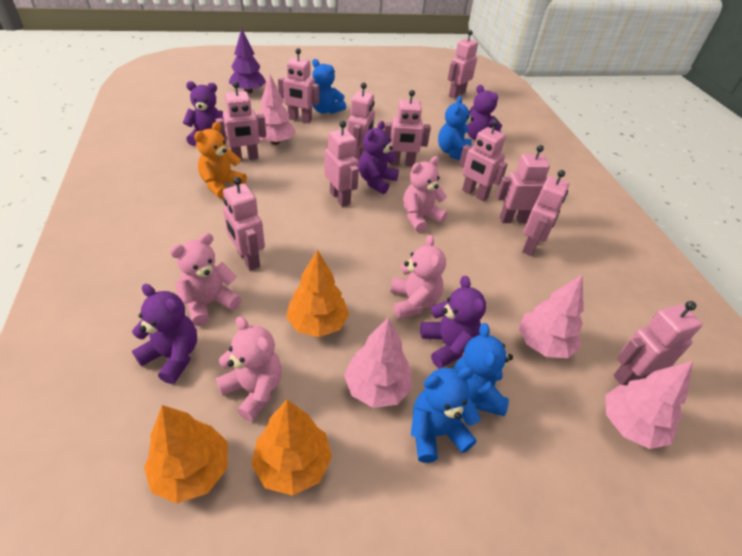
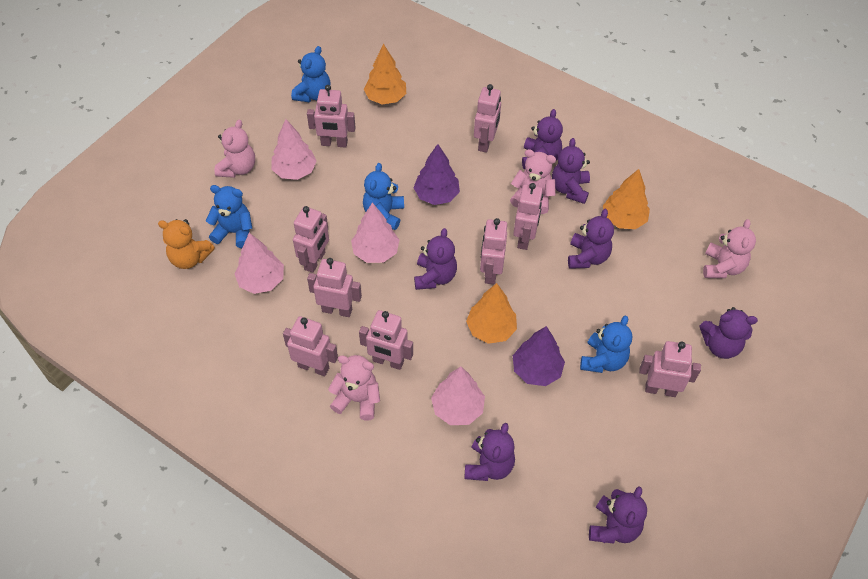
pink robot: 11 -> 9
purple teddy bear: 5 -> 7
purple tree: 1 -> 2

